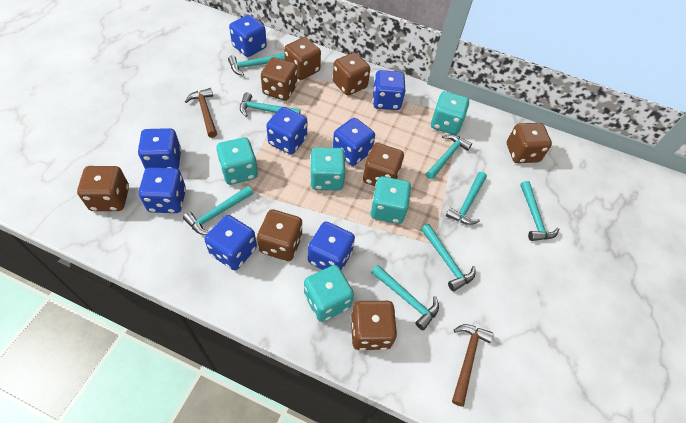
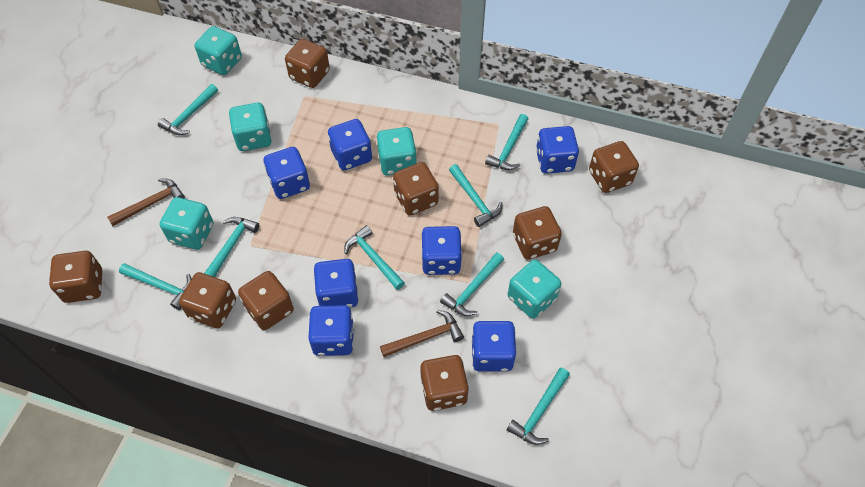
blue dice: 8 -> 7

